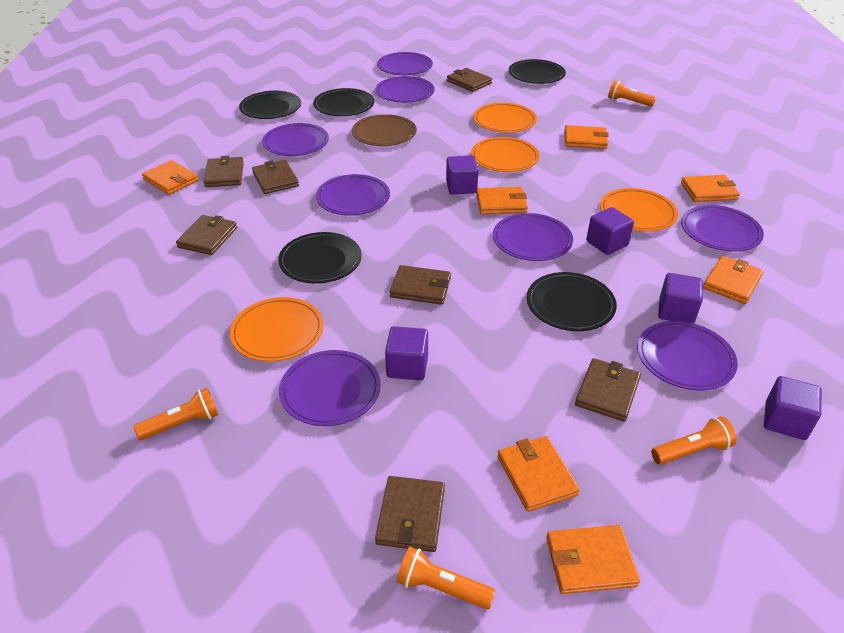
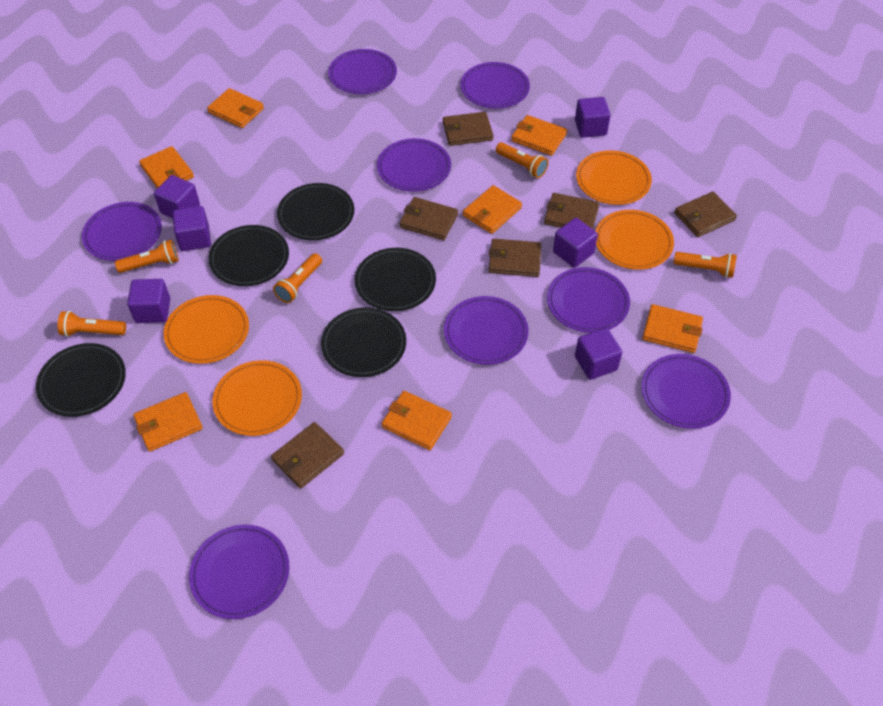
brown plate: 1 -> 0
brown wallet: 7 -> 6
orange flashlight: 4 -> 5
purple cube: 5 -> 6

